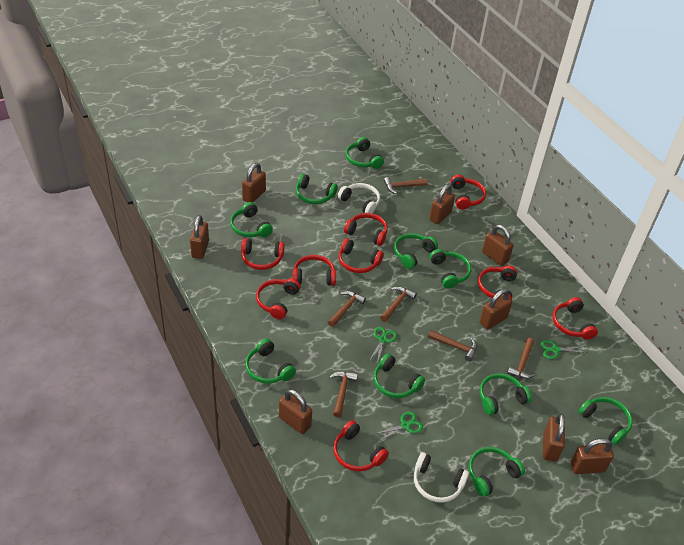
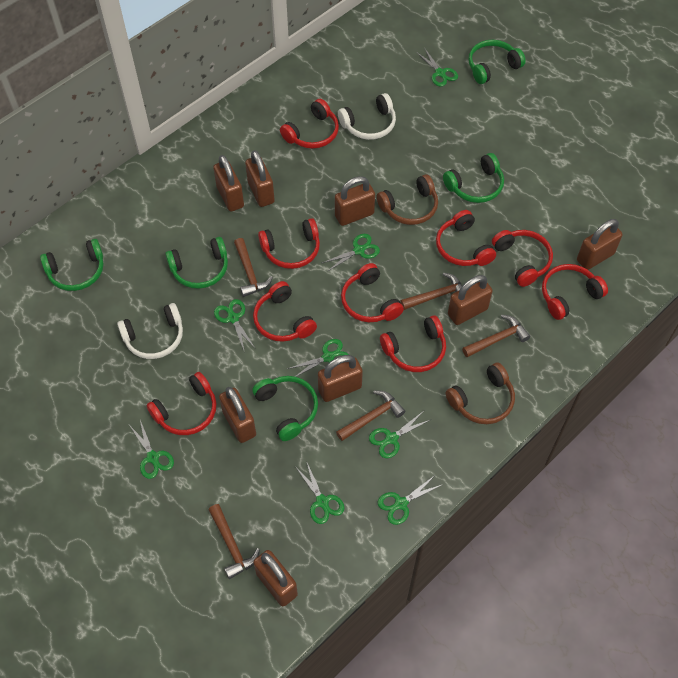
brown hammer: 6 -> 5
brown headphones: 0 -> 2
green headphones: 10 -> 5
green scissors: 3 -> 8

